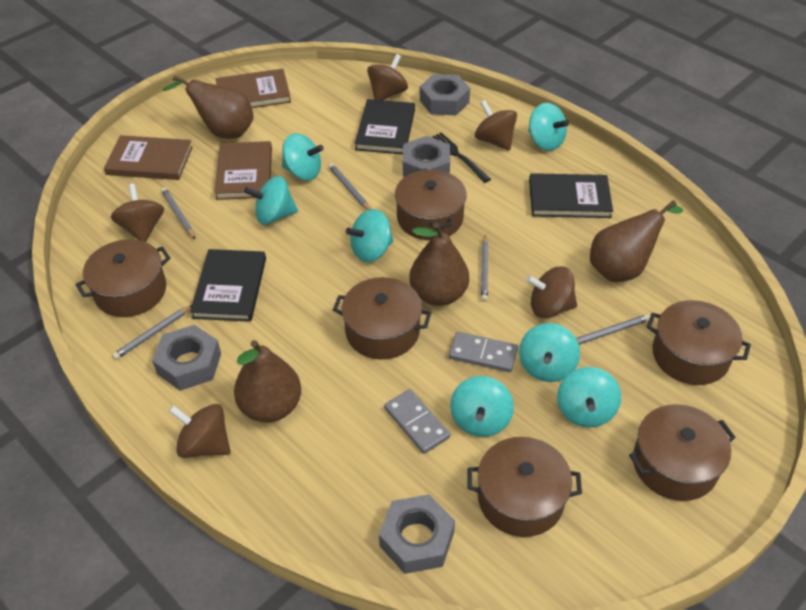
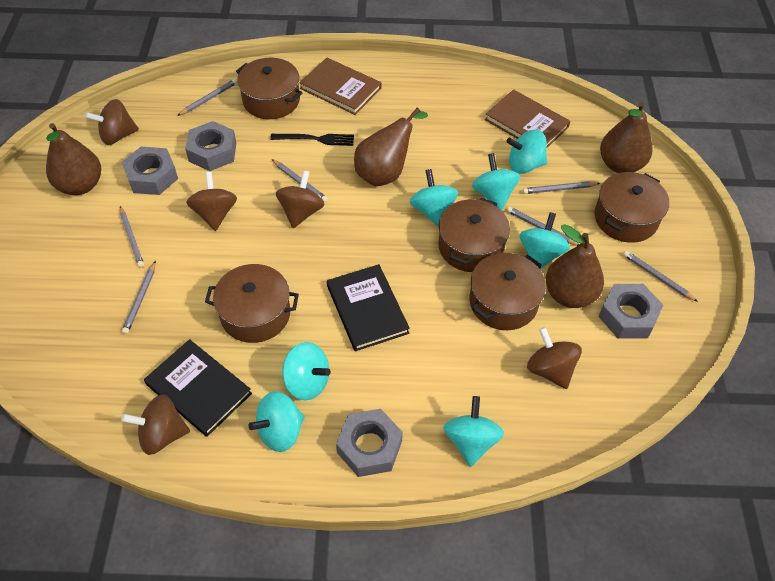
black book: 3 -> 2
brown book: 3 -> 2
brown pot: 6 -> 5
grey domino: 2 -> 0
grey pencil: 5 -> 7

